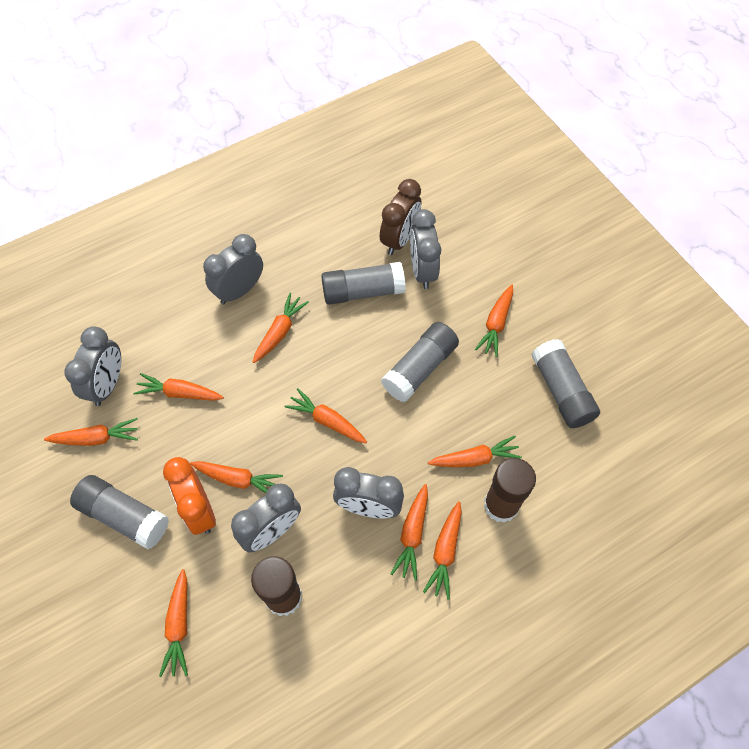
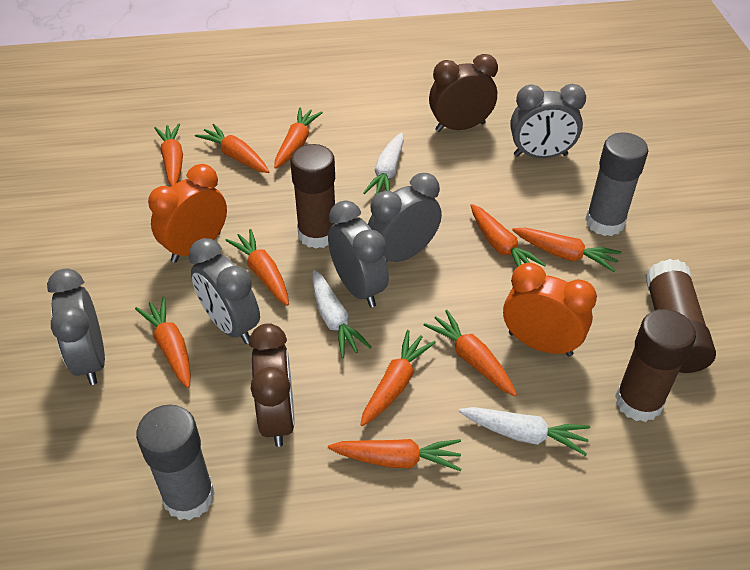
brown clock: 1 -> 2
brown glue stick: 2 -> 3
grey glue stick: 4 -> 2
orange clock: 1 -> 2
white carrot: 0 -> 3

